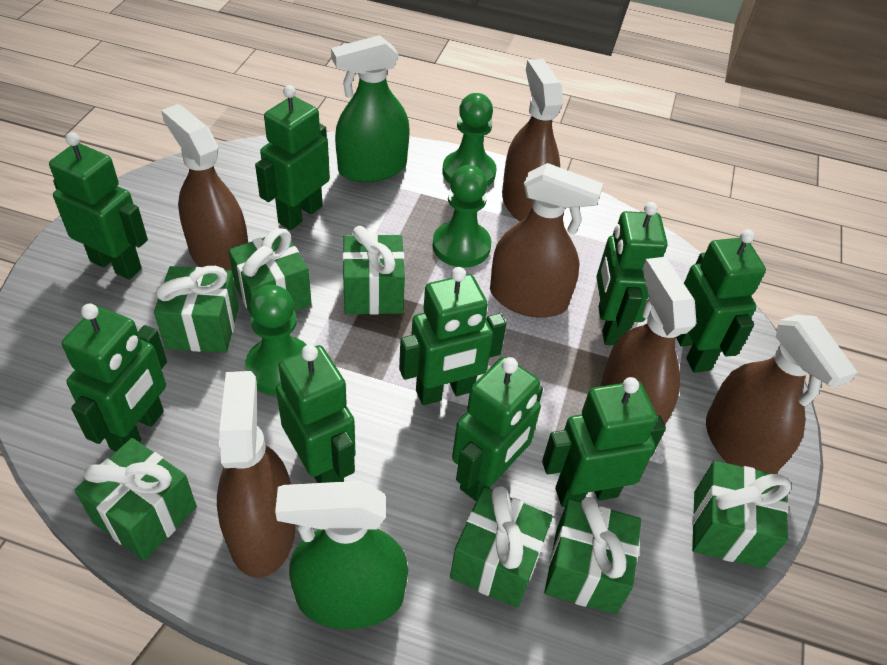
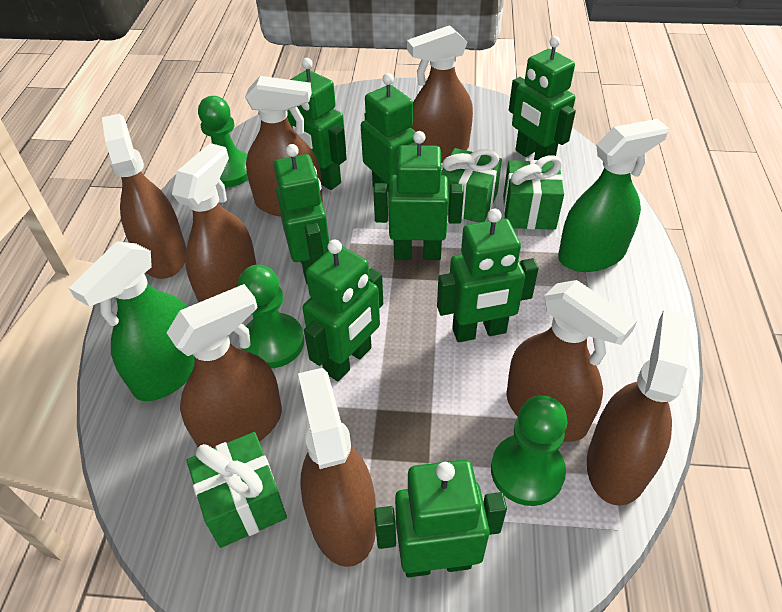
brown spray bottle: 6 -> 8
green gift: 7 -> 3
green robot: 9 -> 8

